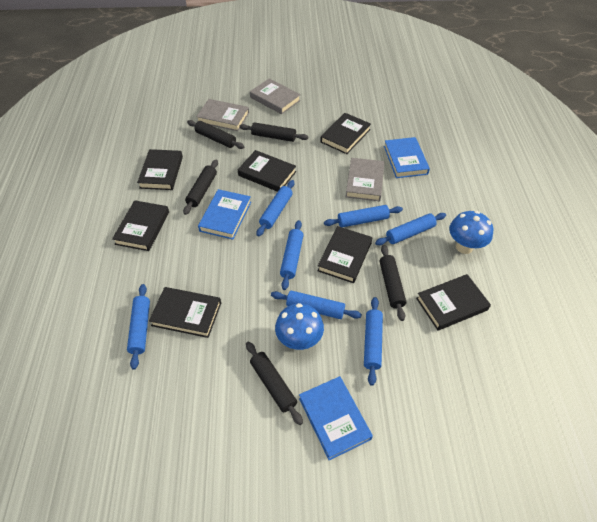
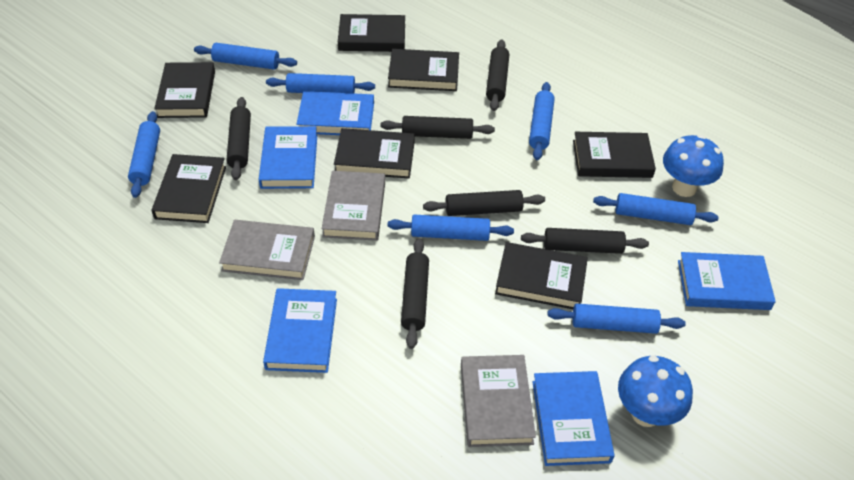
black rolling pin: 5 -> 6
blue book: 3 -> 5

